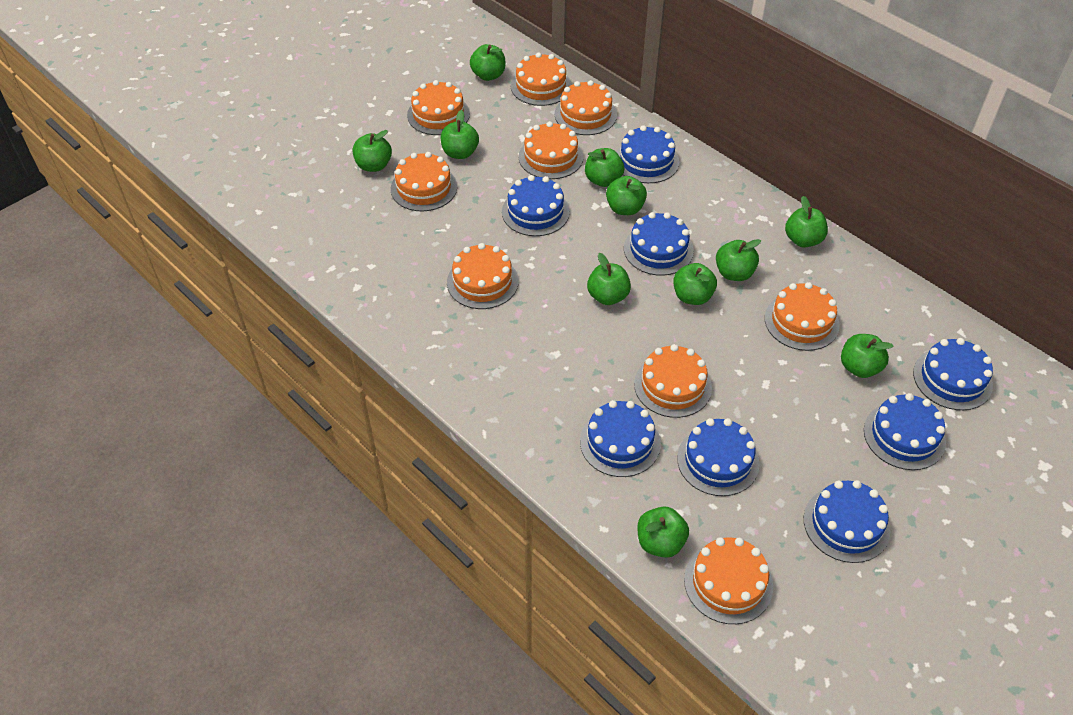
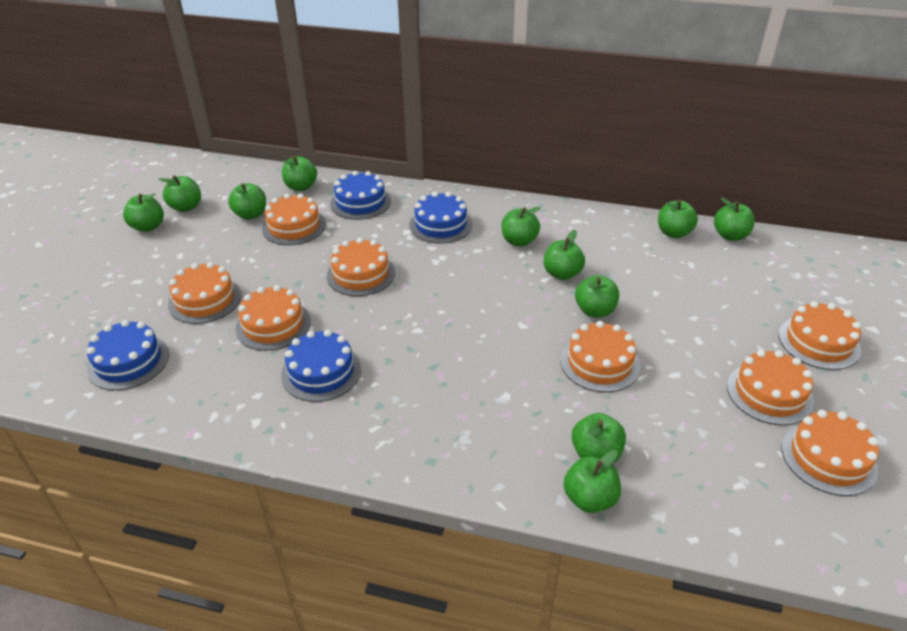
blue cake: 8 -> 4
orange cake: 9 -> 8

